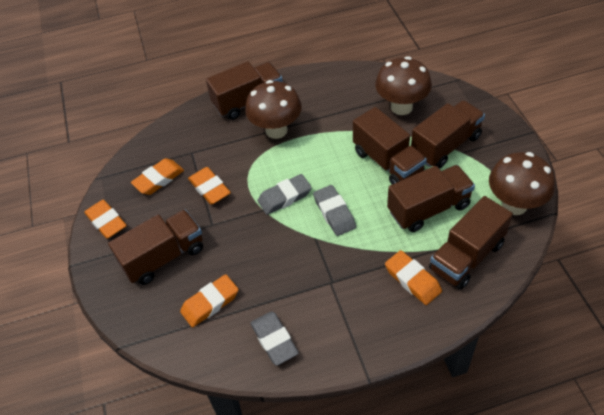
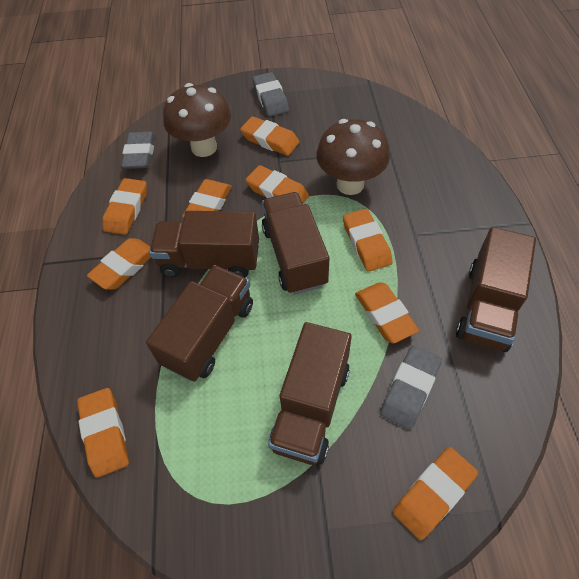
brown mushroom: 3 -> 2
brown truck: 6 -> 5
orange eraser: 5 -> 9

